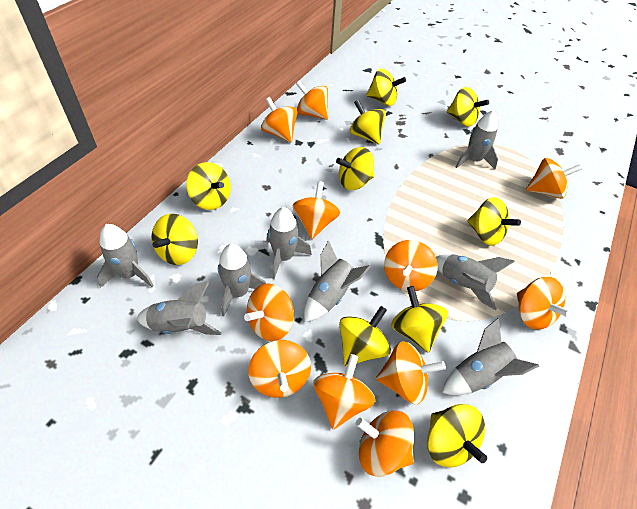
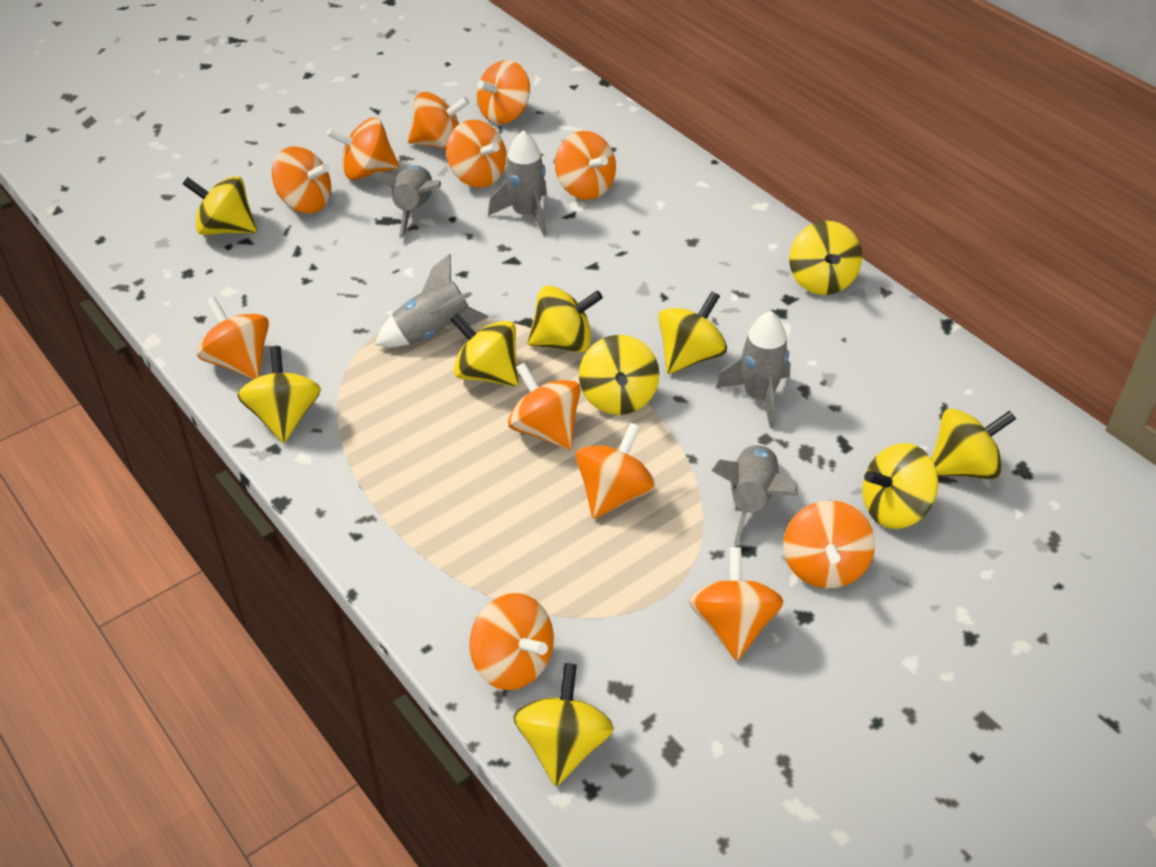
grey rocket: 8 -> 5
orange spinning top: 11 -> 12

